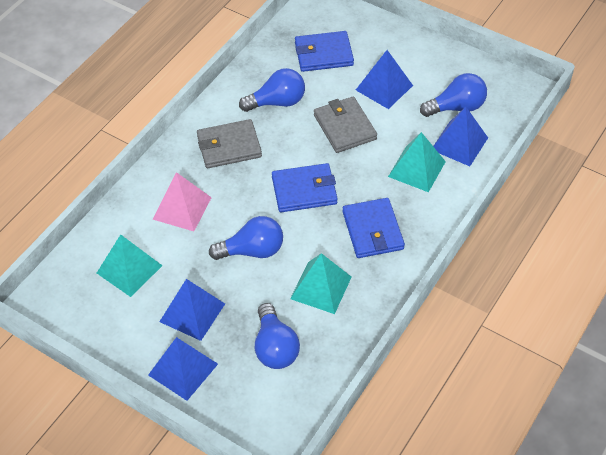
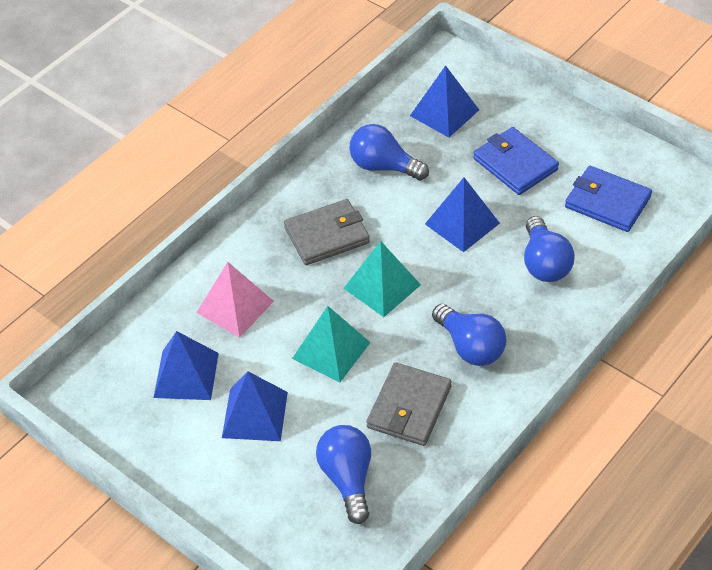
blue wallet: 3 -> 2
turquoise pyramid: 3 -> 2

